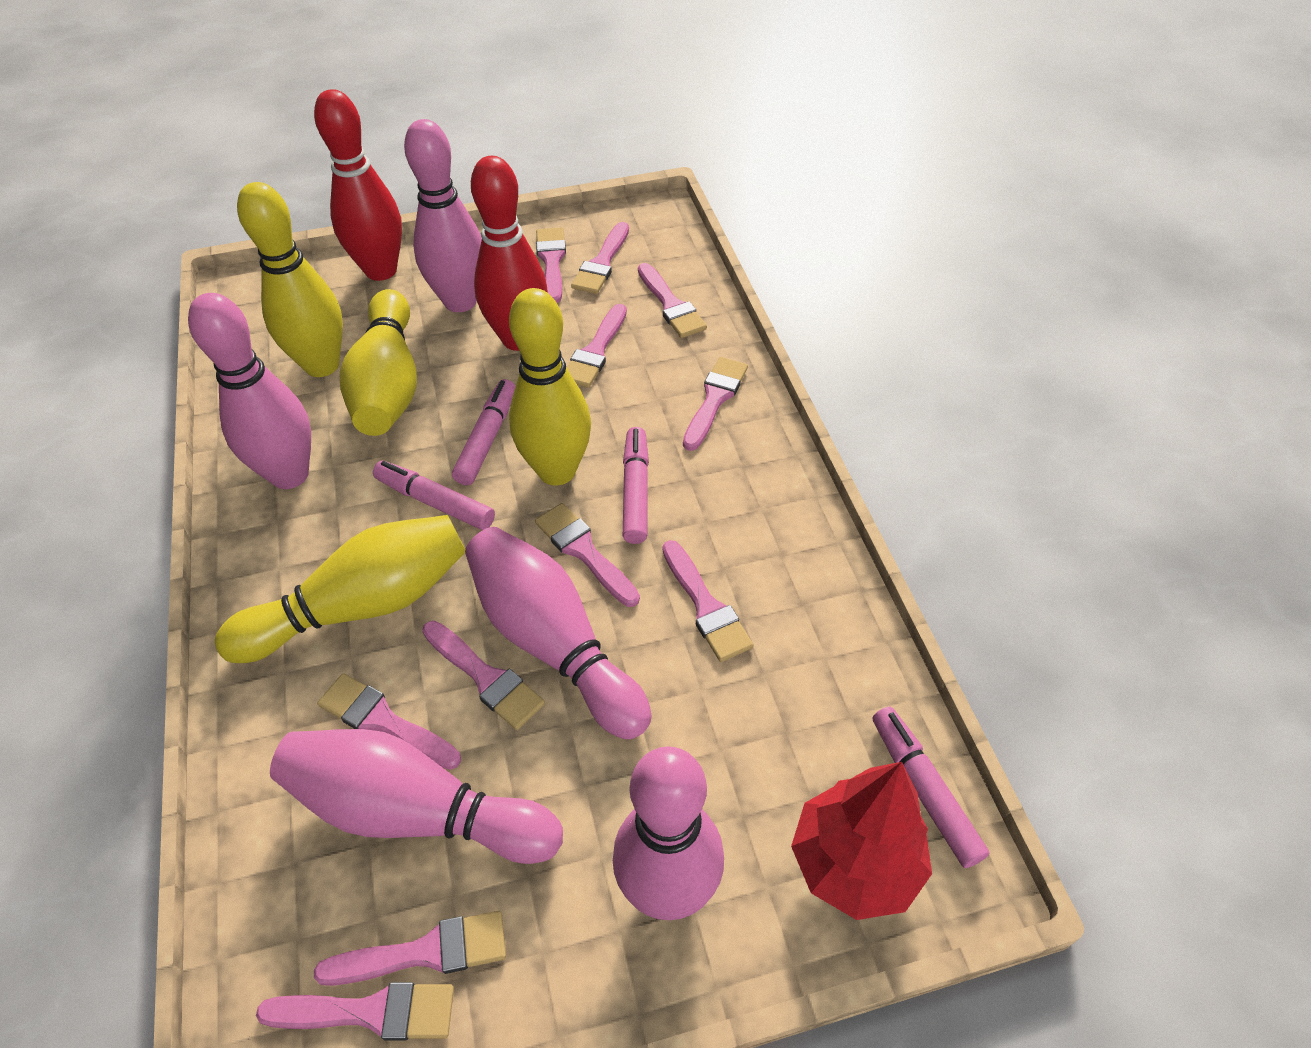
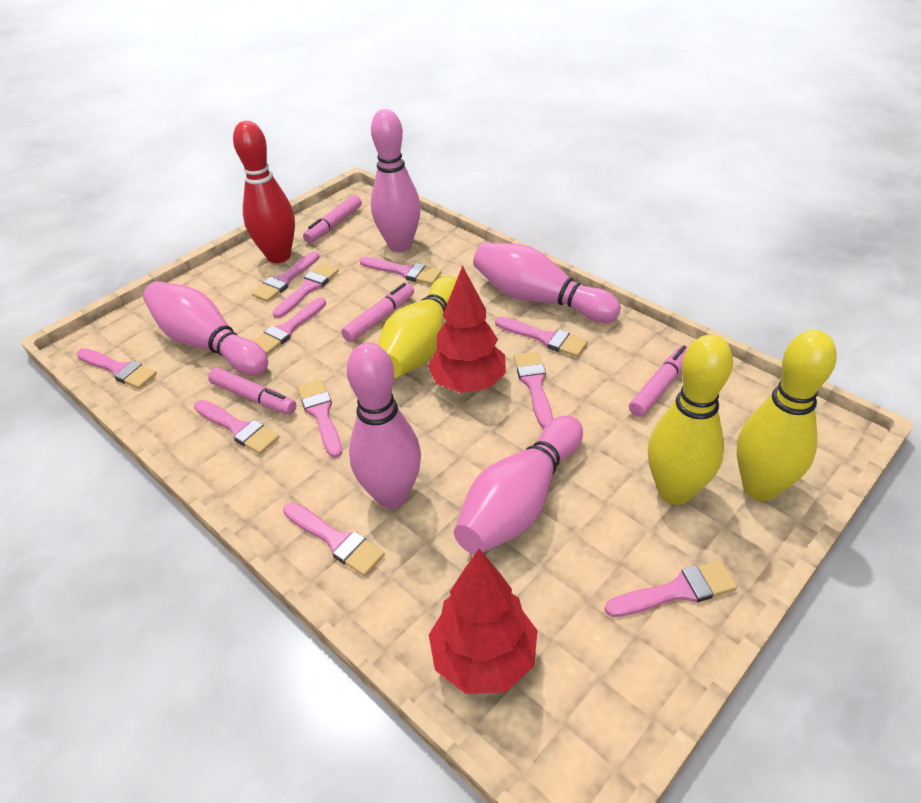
red bowling pin: 2 -> 1
red tree: 1 -> 2
yellow bowling pin: 4 -> 3

